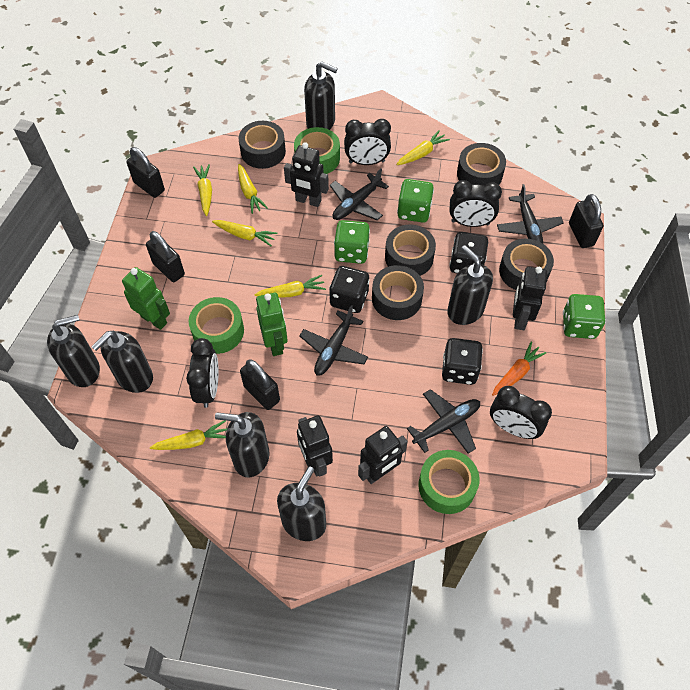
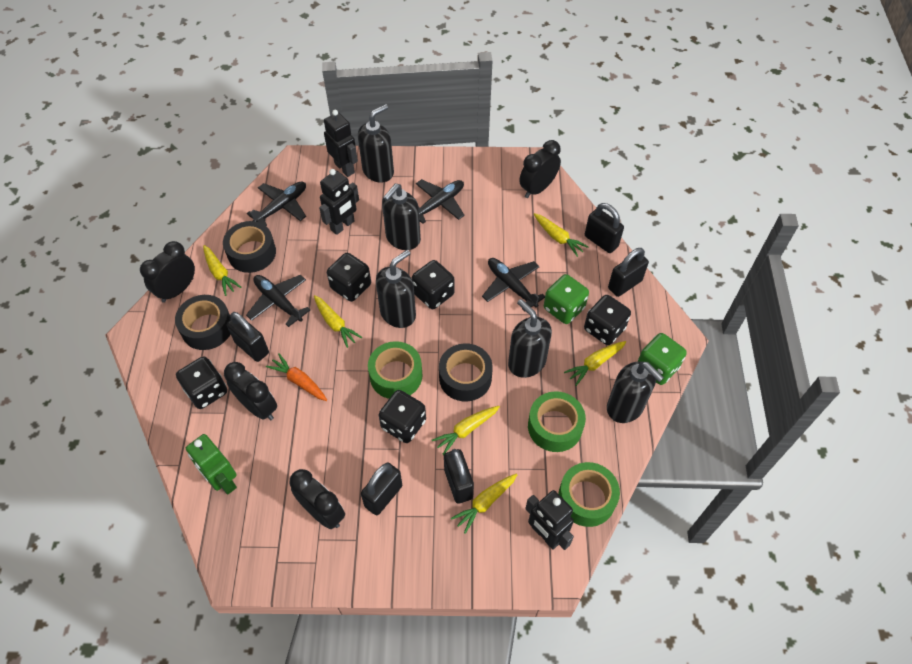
black dice: 3 -> 5
black padlock: 4 -> 5
black robot: 4 -> 3
black soap dispenser: 6 -> 5
black tape: 5 -> 3
green dice: 3 -> 2
green robot: 2 -> 1

